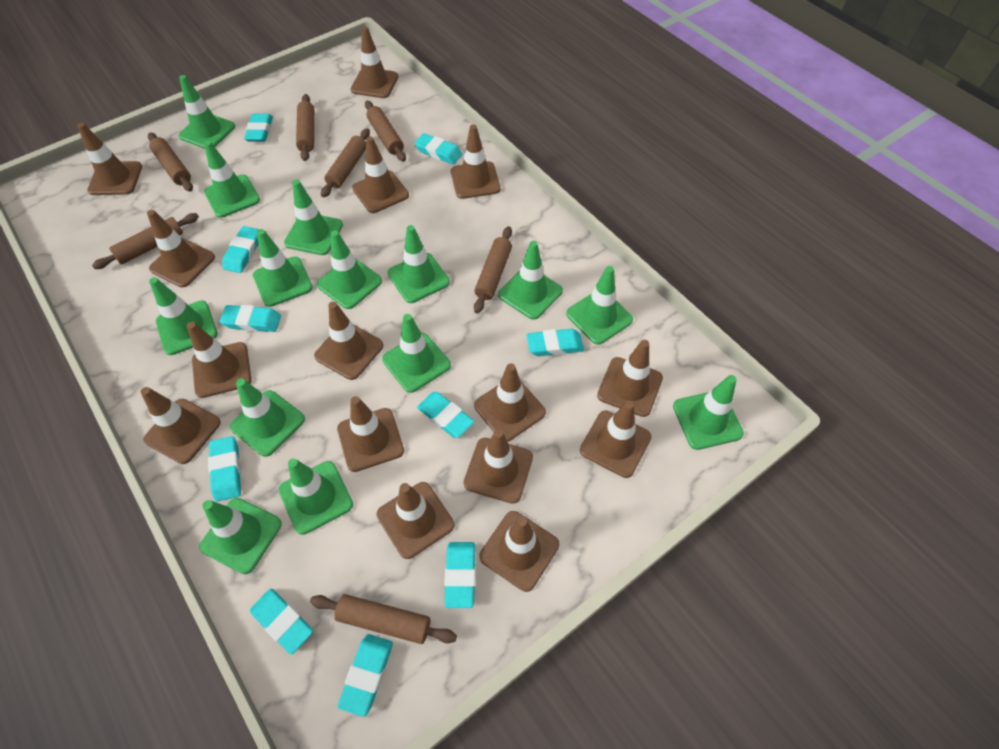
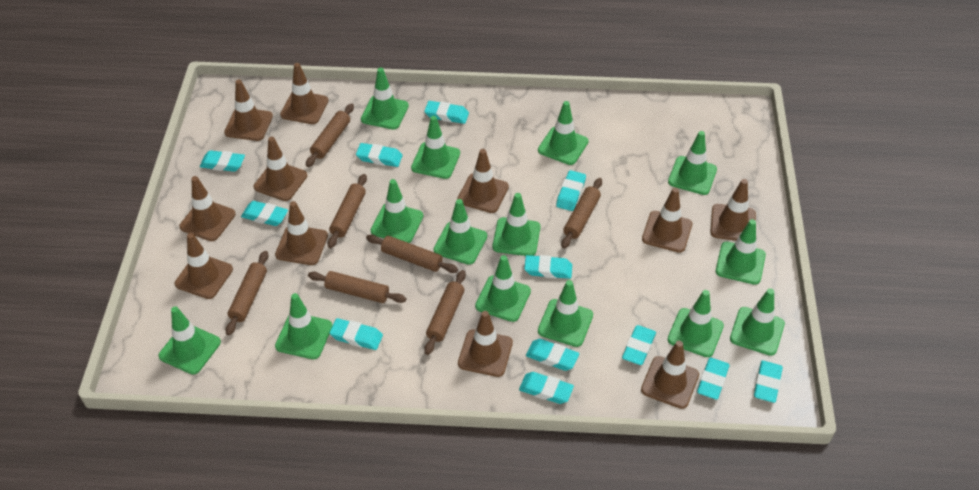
brown traffic cone: 15 -> 11
turquoise eraser: 10 -> 12

